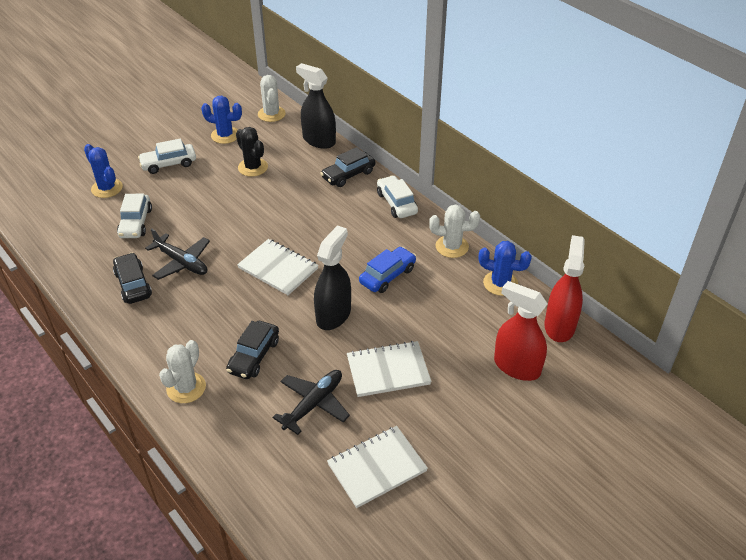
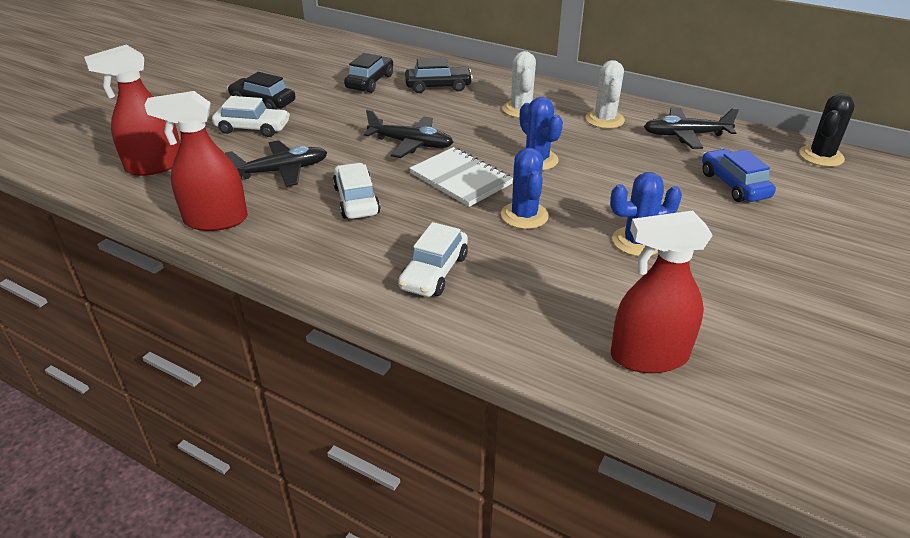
black plane: 2 -> 3
black spray bottle: 2 -> 0
red spray bottle: 2 -> 3
white cactus: 3 -> 2
white notebook: 3 -> 1

